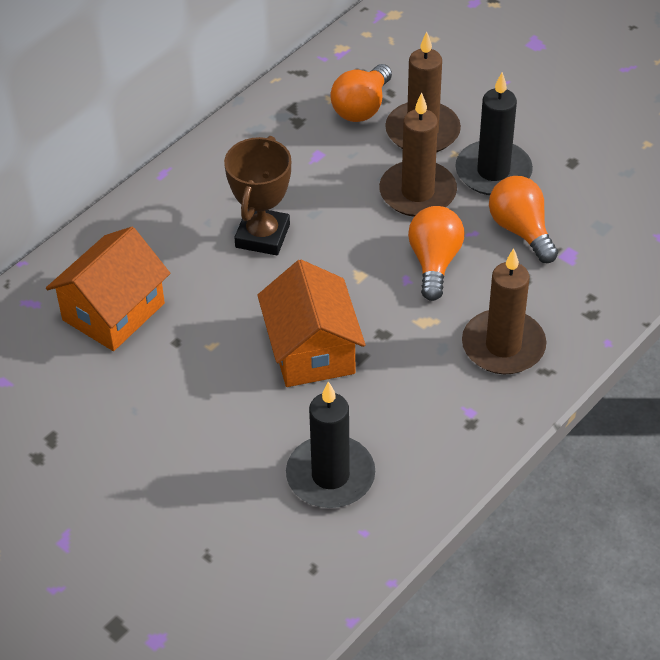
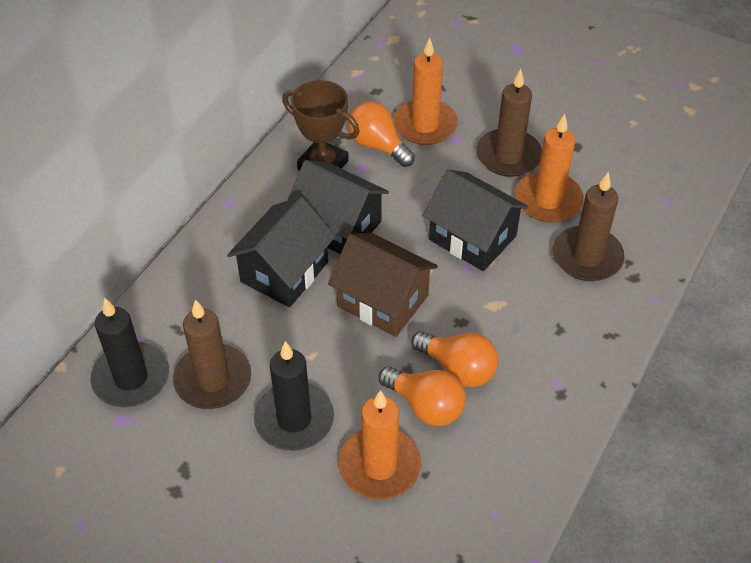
black house: 0 -> 3
brown house: 0 -> 1
orange candle: 0 -> 3
orange house: 2 -> 0

